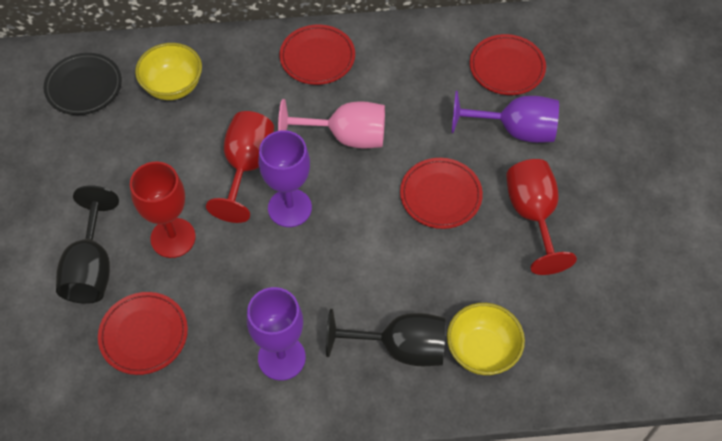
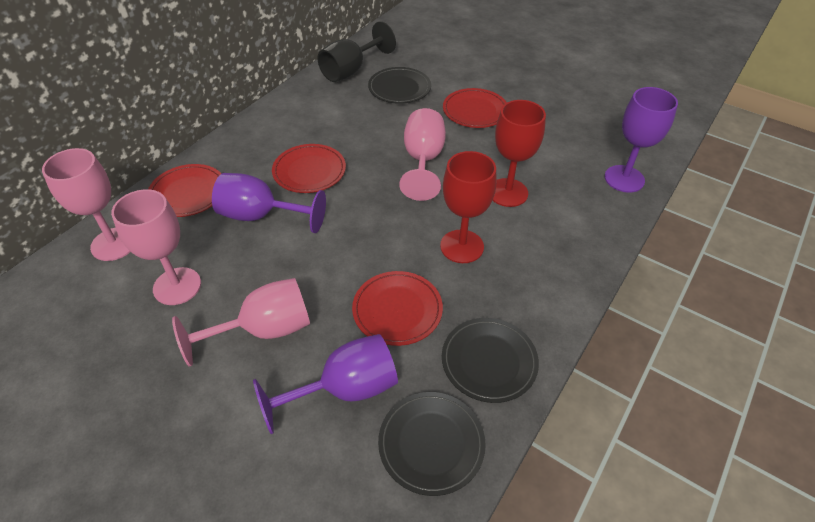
black goblet: 2 -> 1
black plate: 1 -> 3
pink goblet: 1 -> 4
red goblet: 3 -> 2
yellow bowl: 2 -> 0

